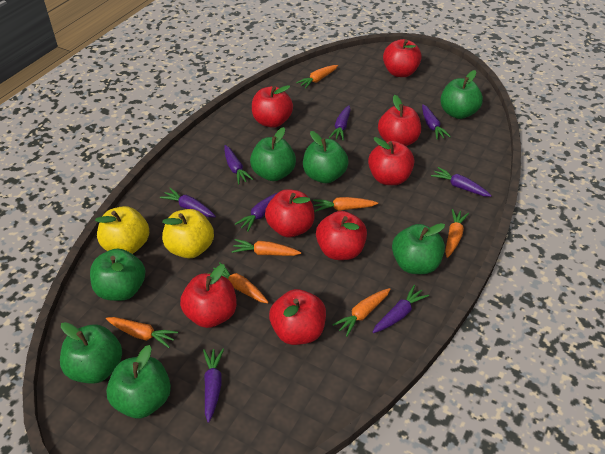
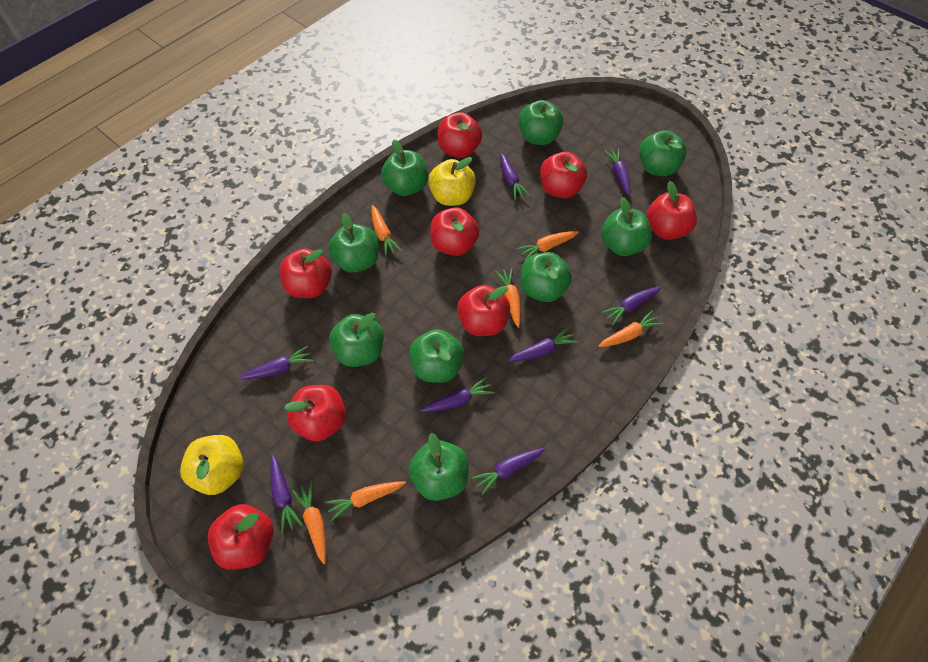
green apple: 7 -> 9
orange carrot: 7 -> 6

